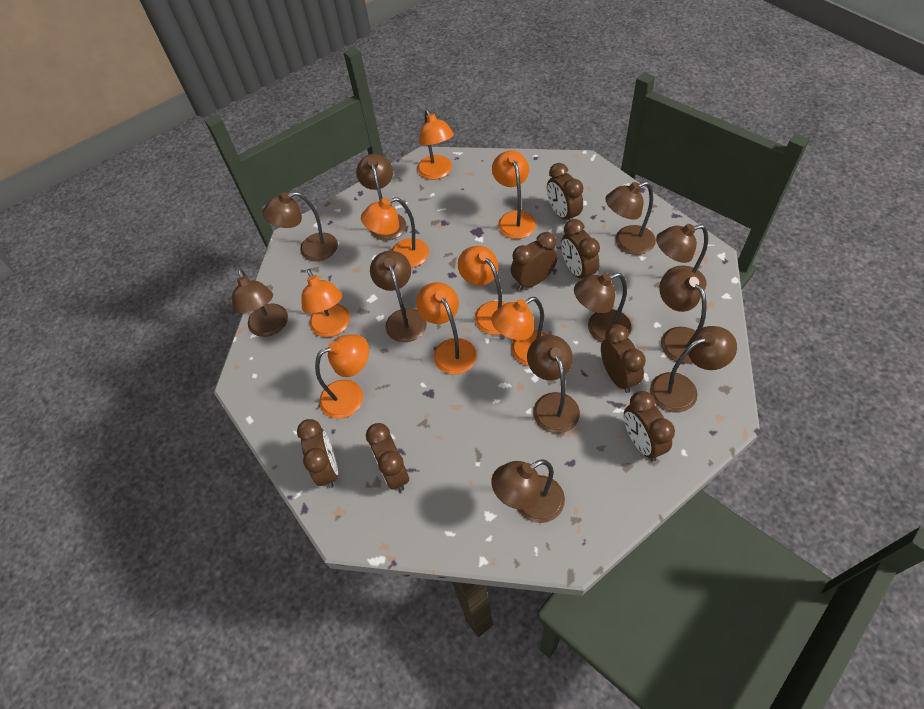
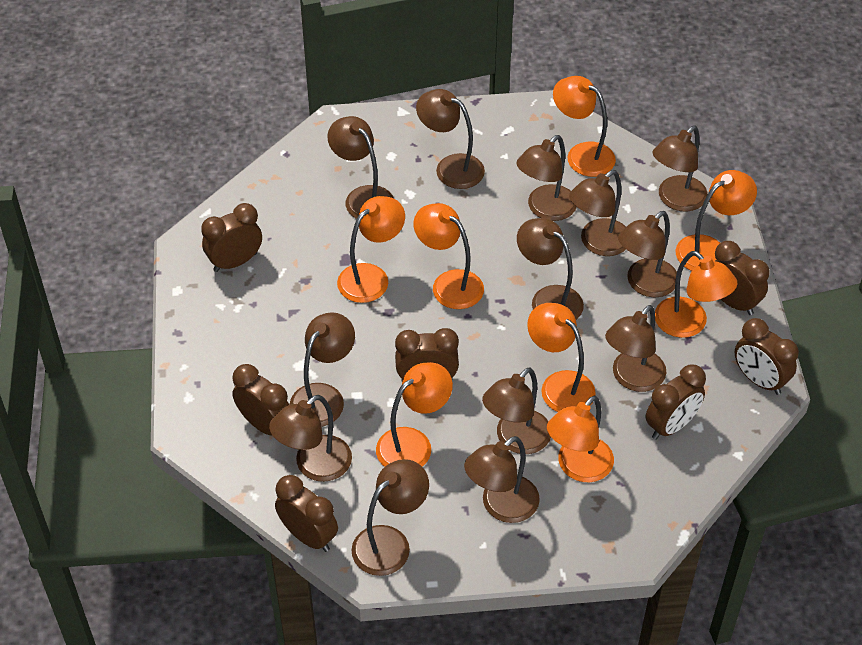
brown lamp: 11 -> 13

